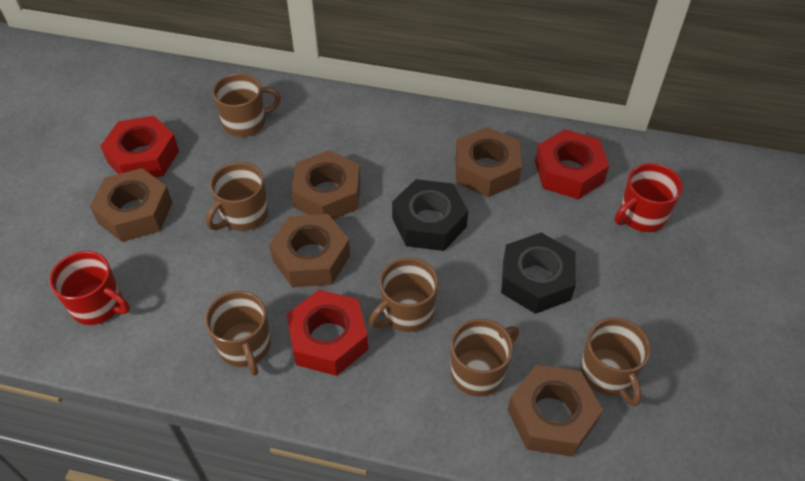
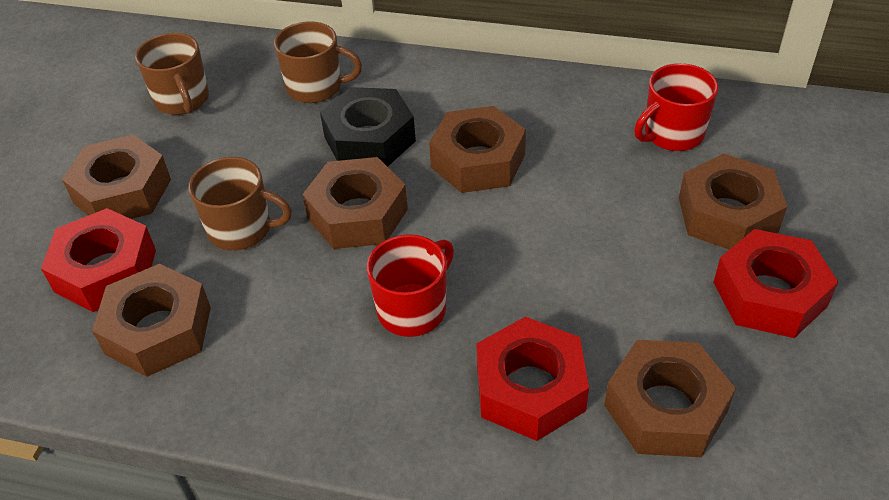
black nut: 2 -> 1
brown mug: 6 -> 3
brown nut: 5 -> 6

